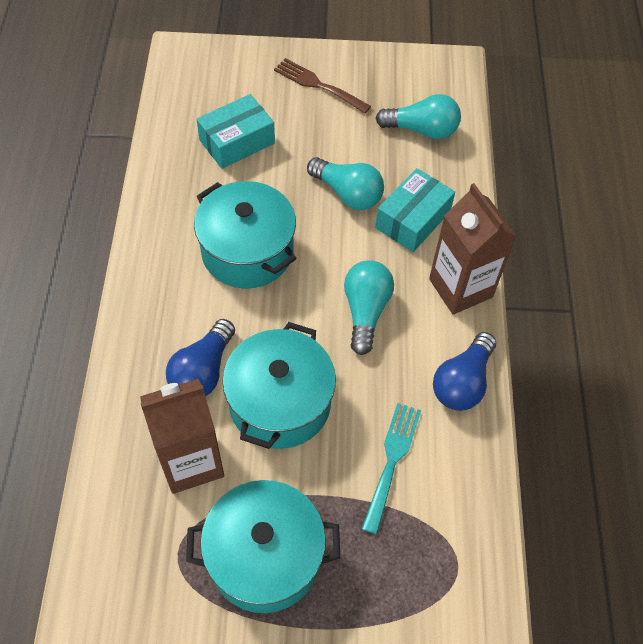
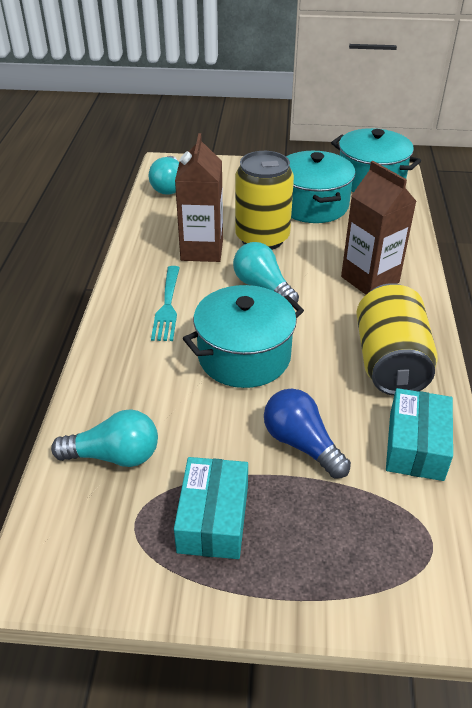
blue light bulb: 2 -> 1
brown fork: 1 -> 0
yellow can: 0 -> 2

